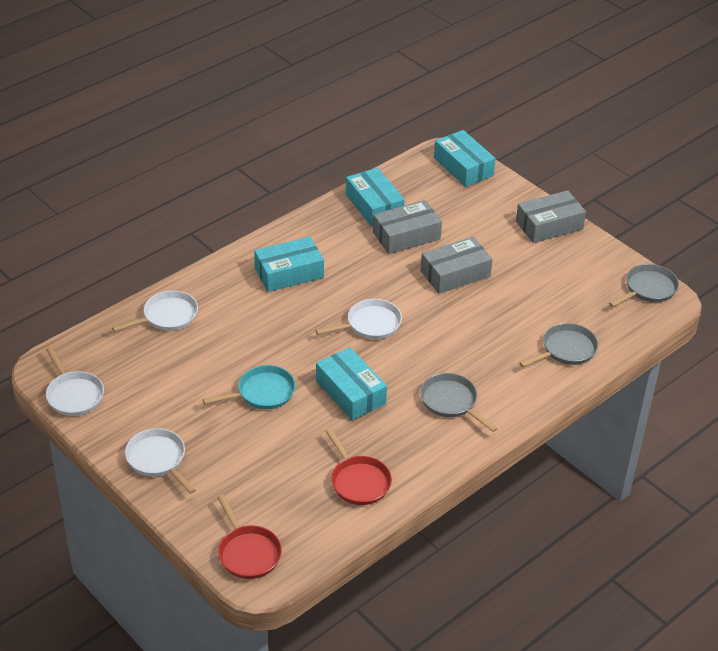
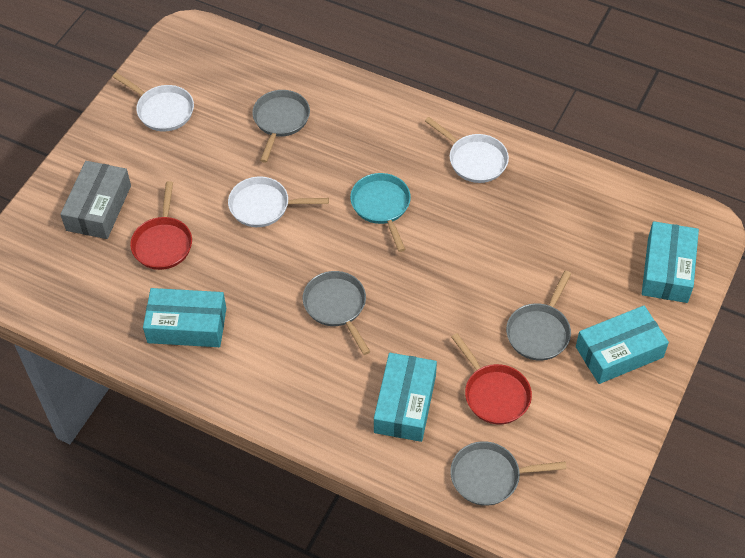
grey box: 3 -> 1
grey pan: 3 -> 4
white pan: 4 -> 3

